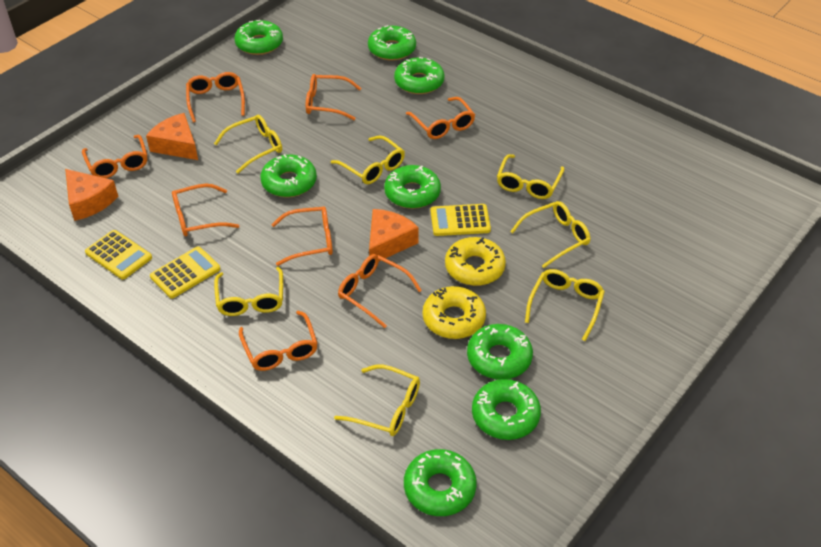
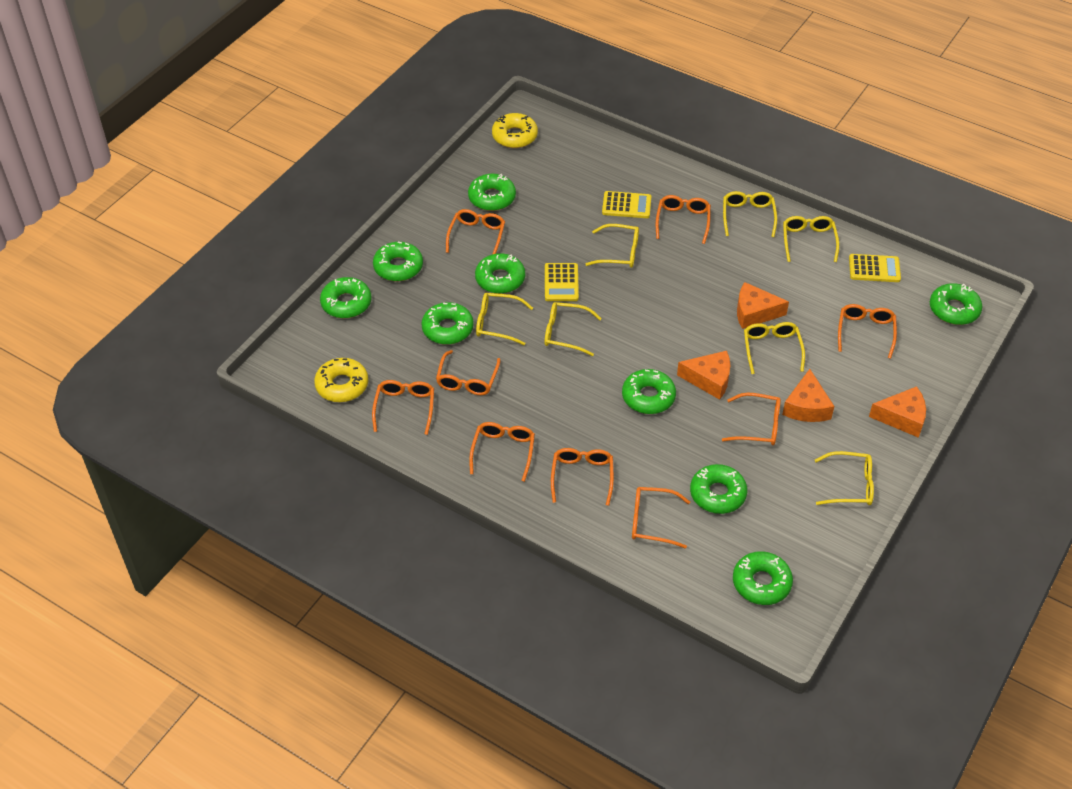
green donut: 8 -> 9
orange cheese: 3 -> 4
orange glasses: 8 -> 9

